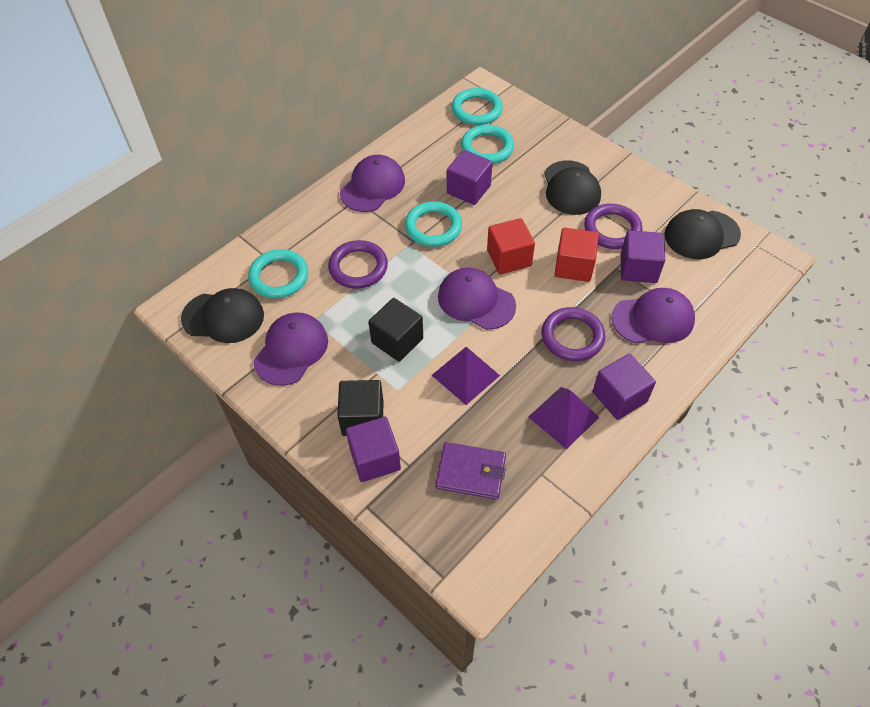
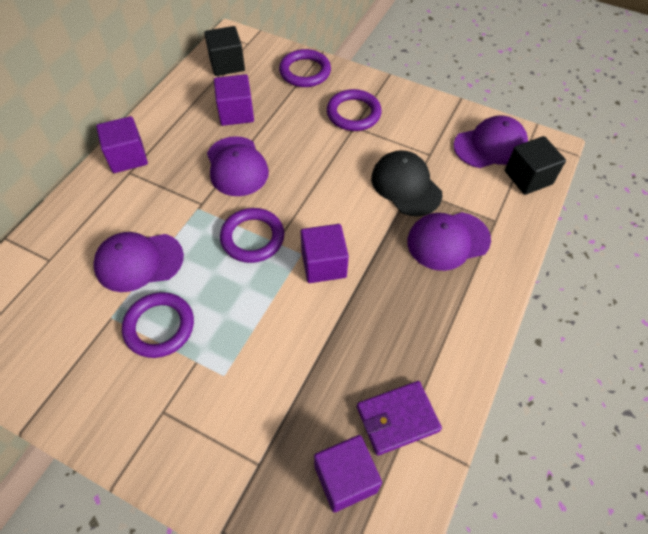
black cap: 3 -> 1
purple pyramid: 2 -> 0
purple ring: 3 -> 4
red cube: 2 -> 0
turquoise ring: 4 -> 0

